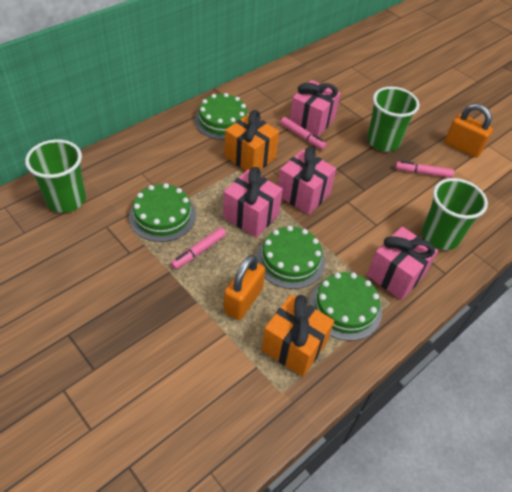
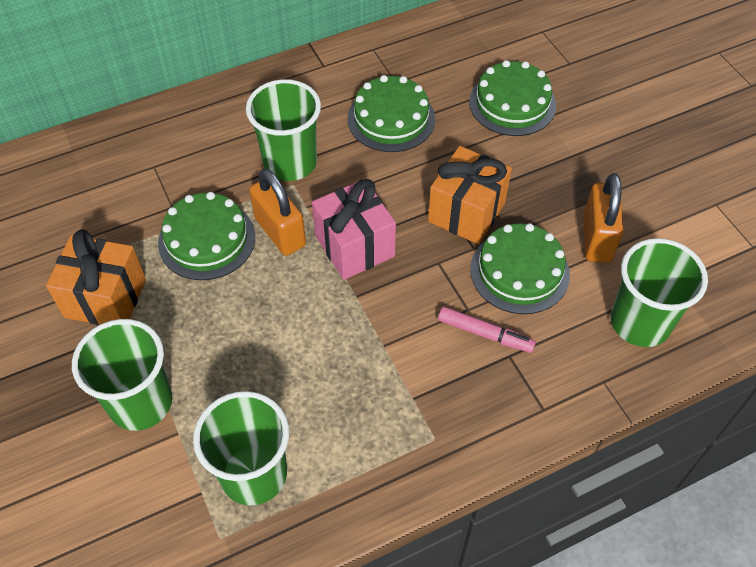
green cup: 3 -> 4
pink gift: 4 -> 1
pink marker: 3 -> 1

